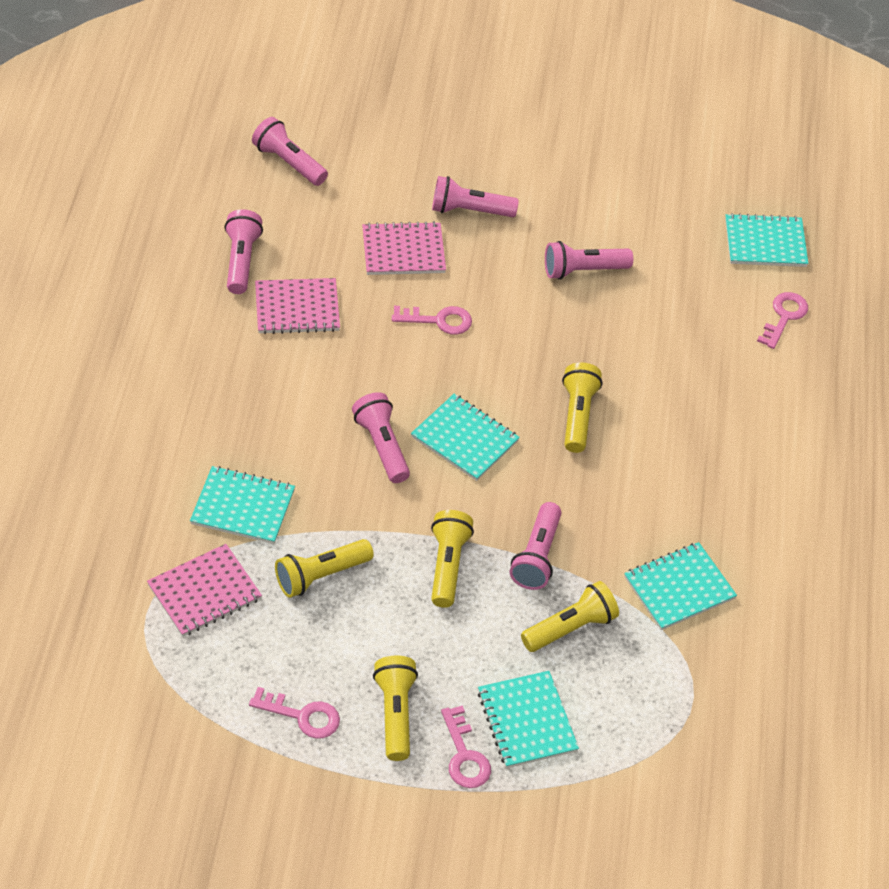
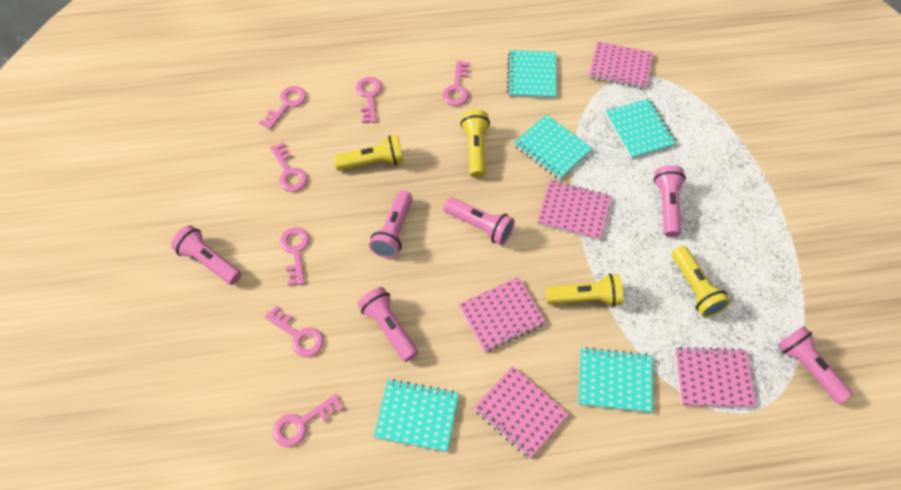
pink key: 4 -> 7
pink notebook: 3 -> 5
yellow flashlight: 5 -> 4

